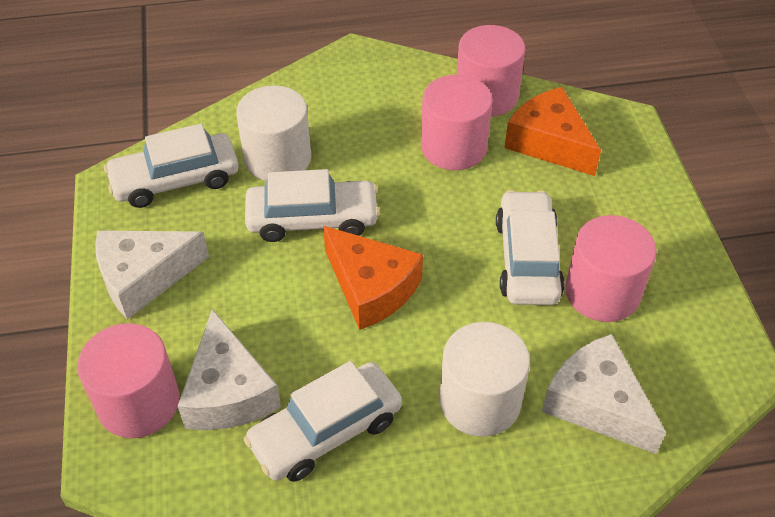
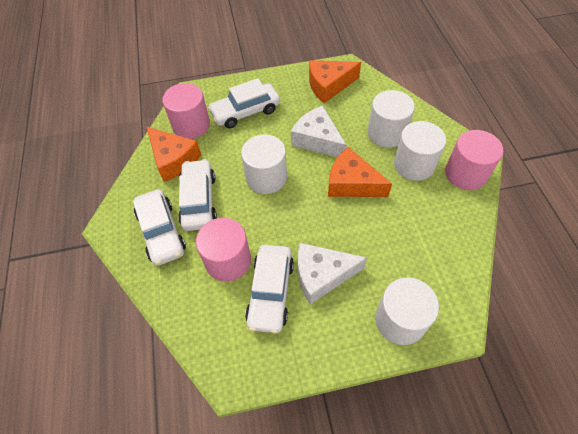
orange cheese: 2 -> 3
pink cylinder: 4 -> 3
white cheese: 3 -> 2
white cylinder: 2 -> 4

